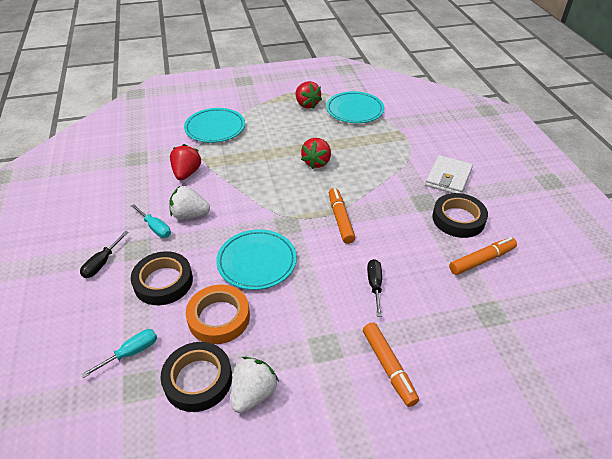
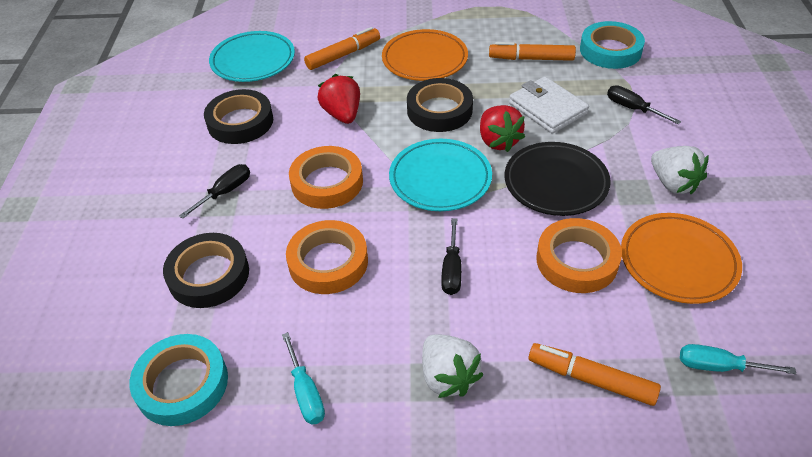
black plate: 0 -> 1
black screwdriver: 2 -> 3
orange plate: 0 -> 2
orange tape: 1 -> 3
red strawberry: 3 -> 2
turquoise plate: 3 -> 2
turquoise tape: 0 -> 2

